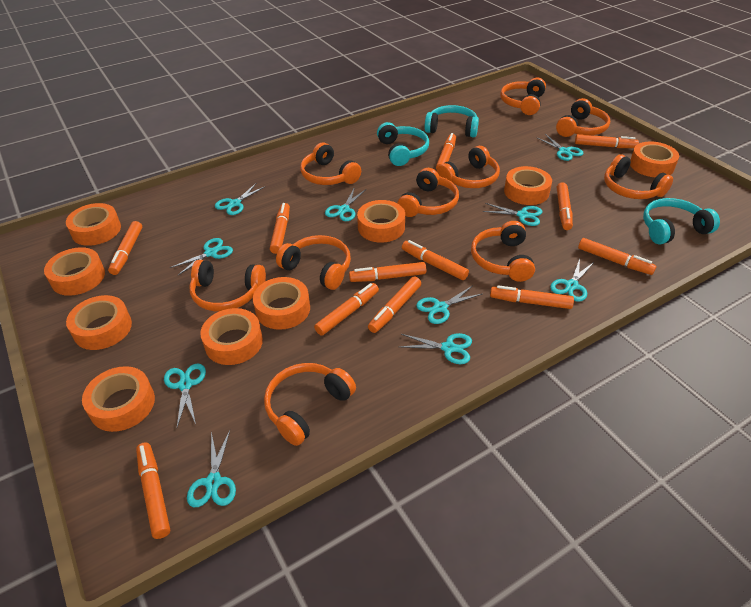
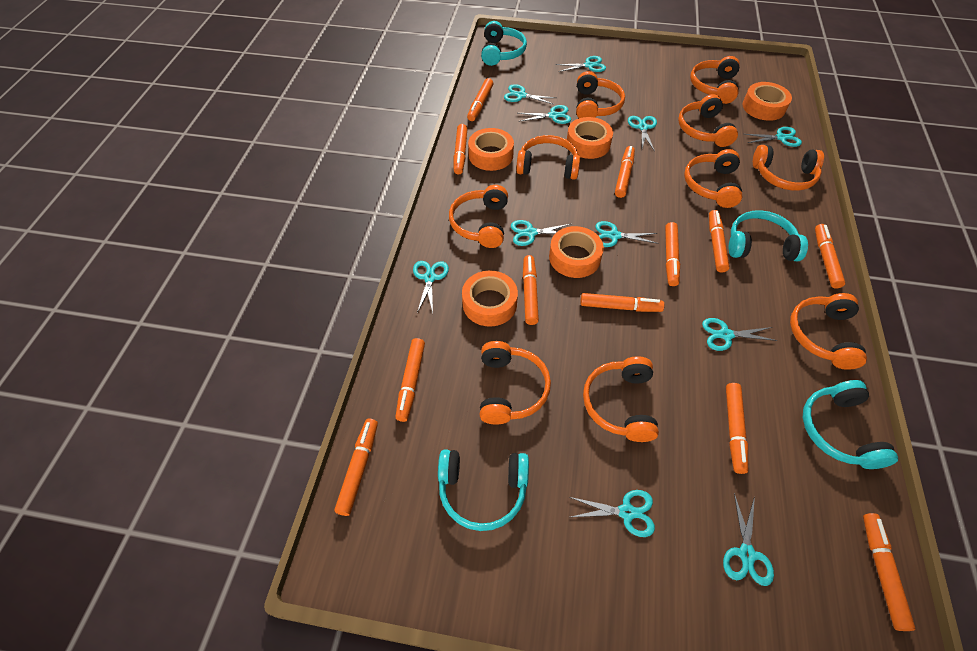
orange tape: 9 -> 5
turquoise headphones: 3 -> 4
turquoise scissors: 10 -> 11

